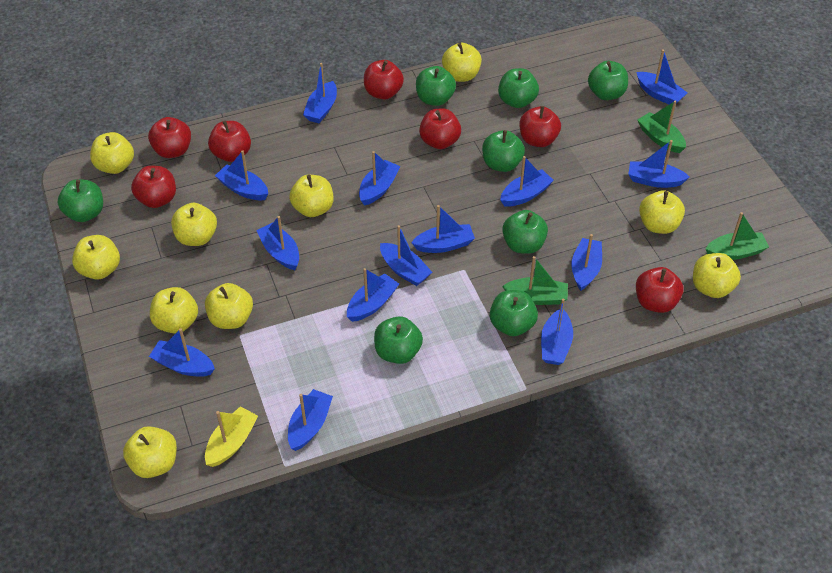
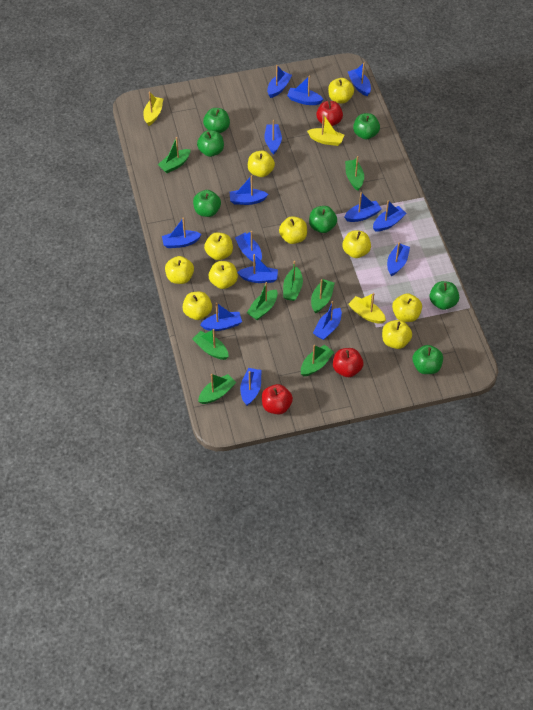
green apple: 8 -> 7
green boat: 3 -> 8
red apple: 7 -> 3
yellow boat: 1 -> 3

